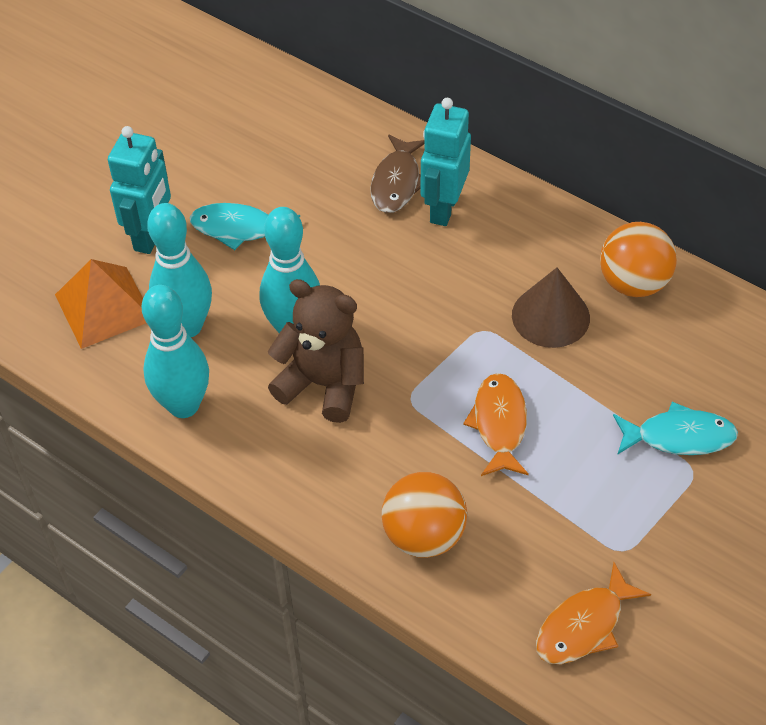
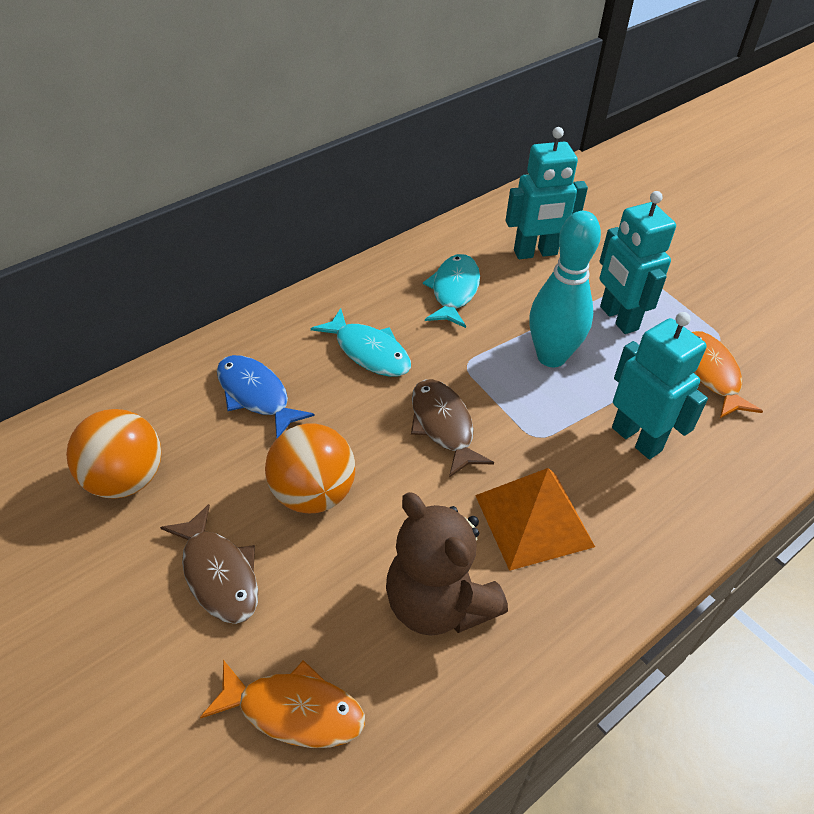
blue fish: 0 -> 1
brown cone: 1 -> 0
brown fish: 1 -> 2
turquoise bowling pin: 3 -> 1
turquoise robot: 2 -> 3

